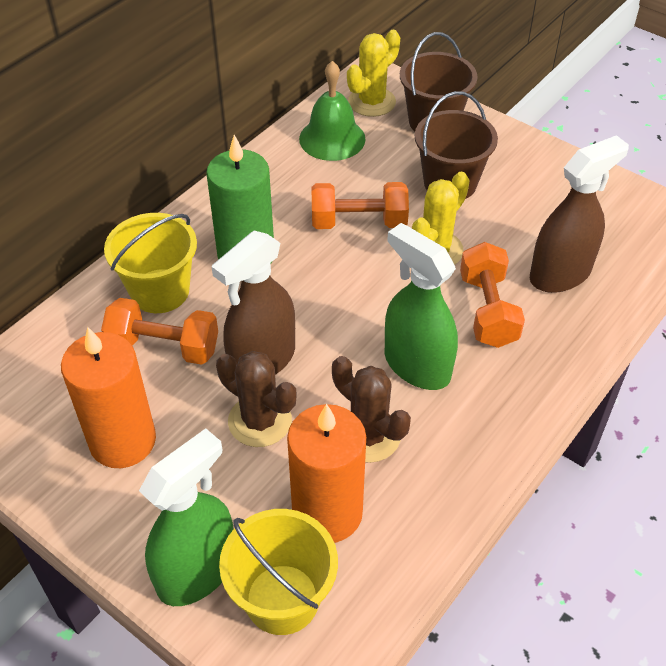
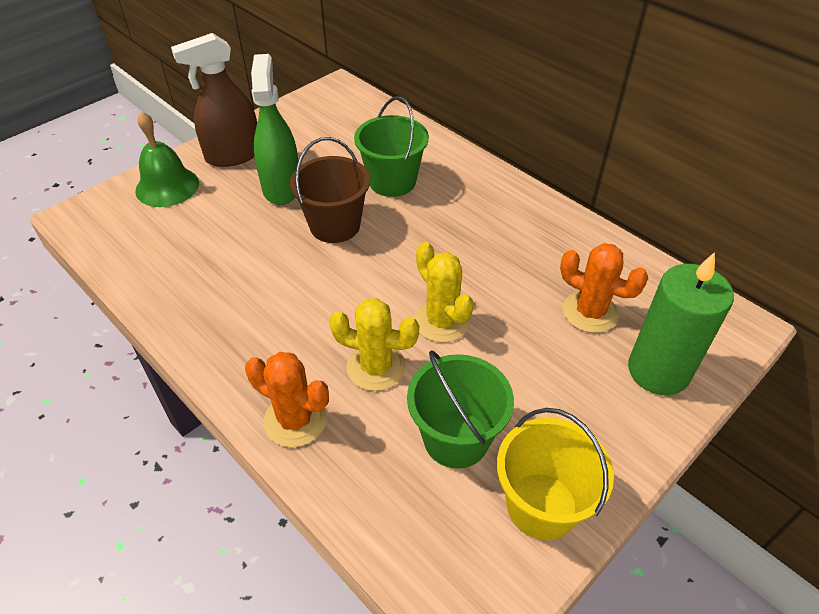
brown bucket: 2 -> 1
brown cactus: 2 -> 0
brown spray bottle: 2 -> 1
green bucket: 0 -> 2
green spray bottle: 2 -> 1
orange cactus: 0 -> 2
orange candle: 2 -> 0
orange dumbbell: 3 -> 0
yellow bucket: 2 -> 1

